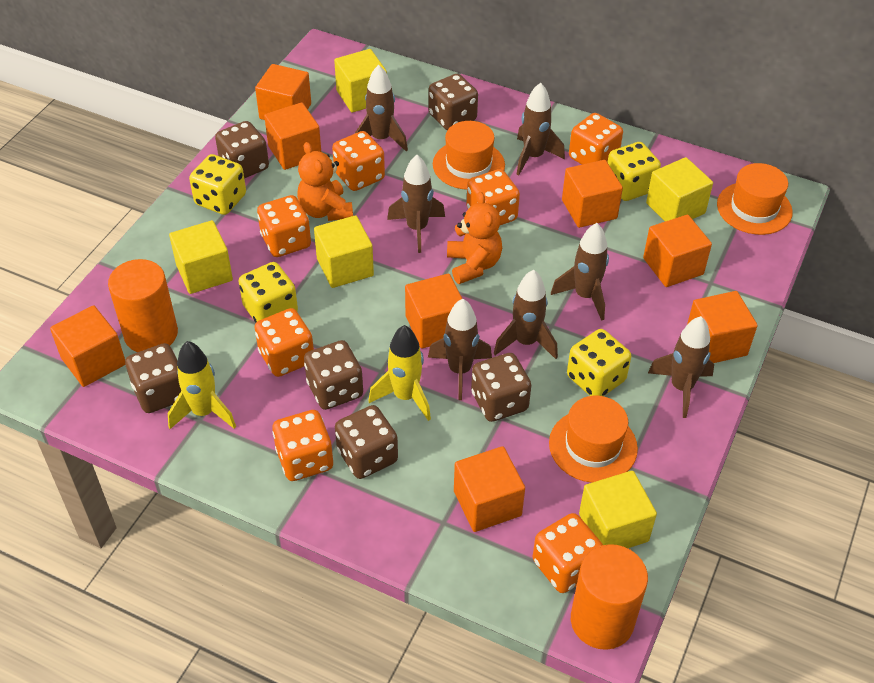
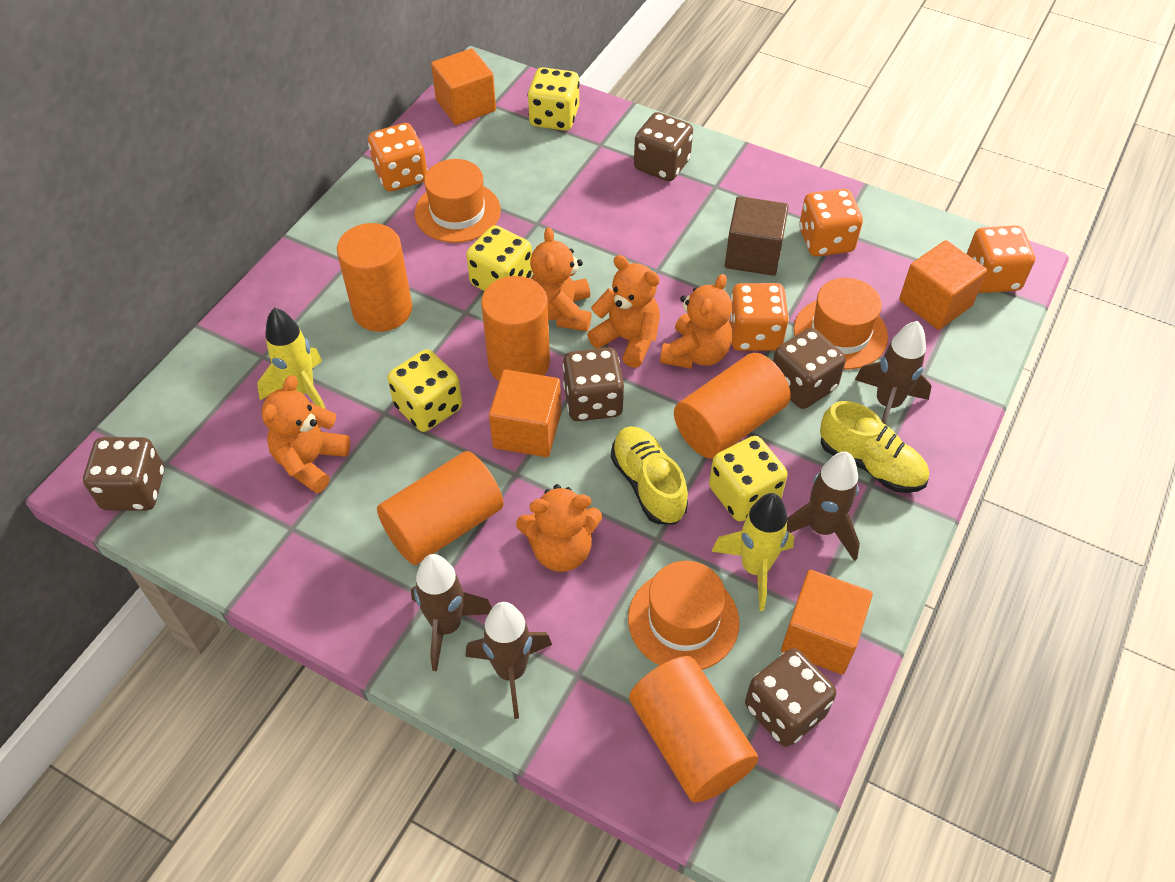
brown cube: 0 -> 1
brown dice: 6 -> 5
brown rocket: 7 -> 4
orange cube: 8 -> 4
orange cylinder: 2 -> 5
orange dice: 7 -> 4
orange teddy bear: 2 -> 5
yellow cube: 5 -> 0
yellow shoe: 0 -> 2

